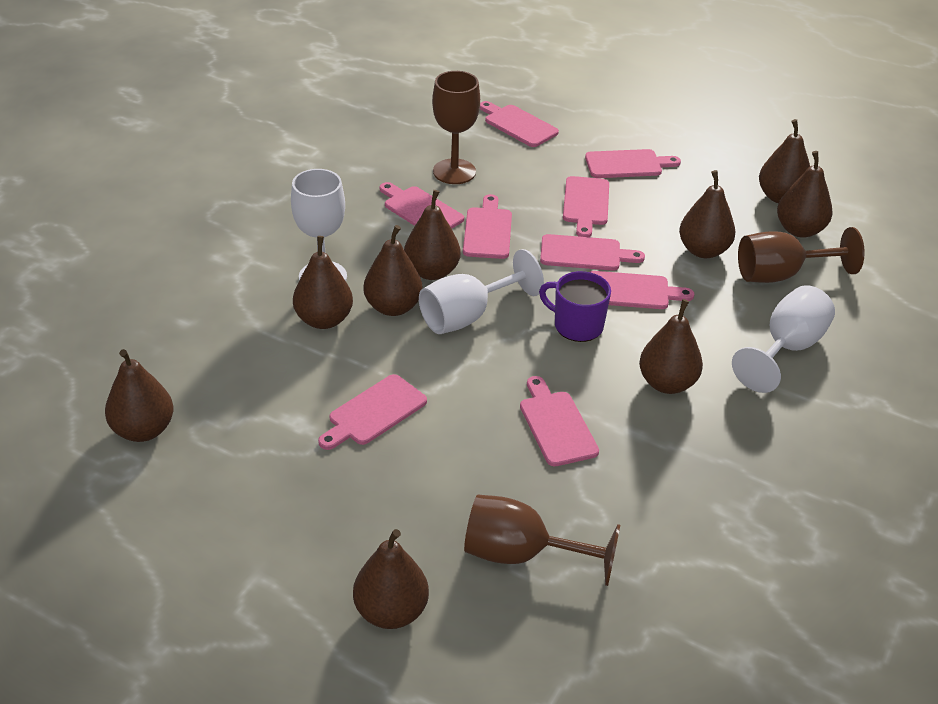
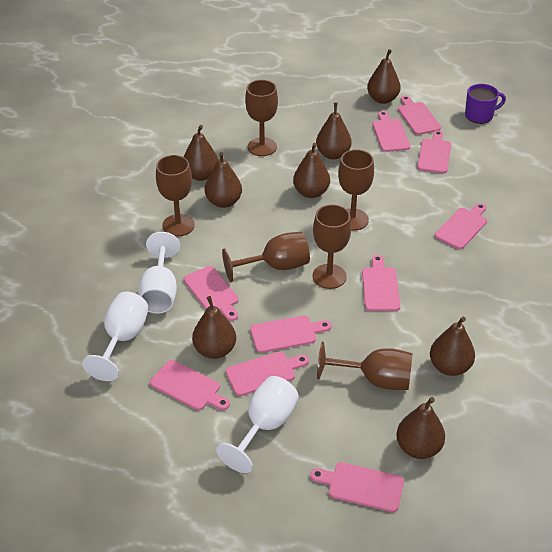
brown goblet: 3 -> 6
brown pear: 9 -> 8
pink cutting board: 9 -> 10

